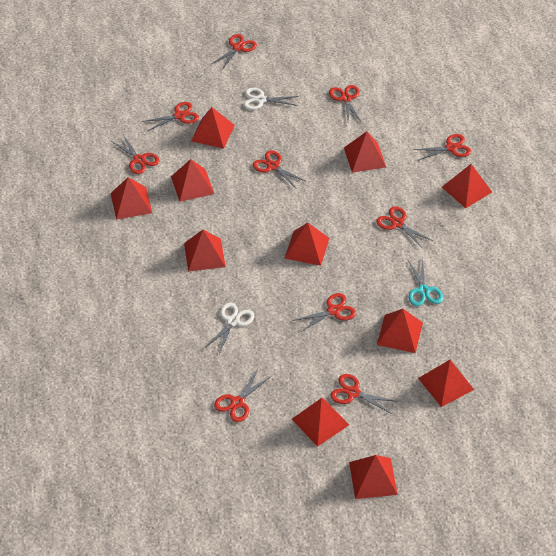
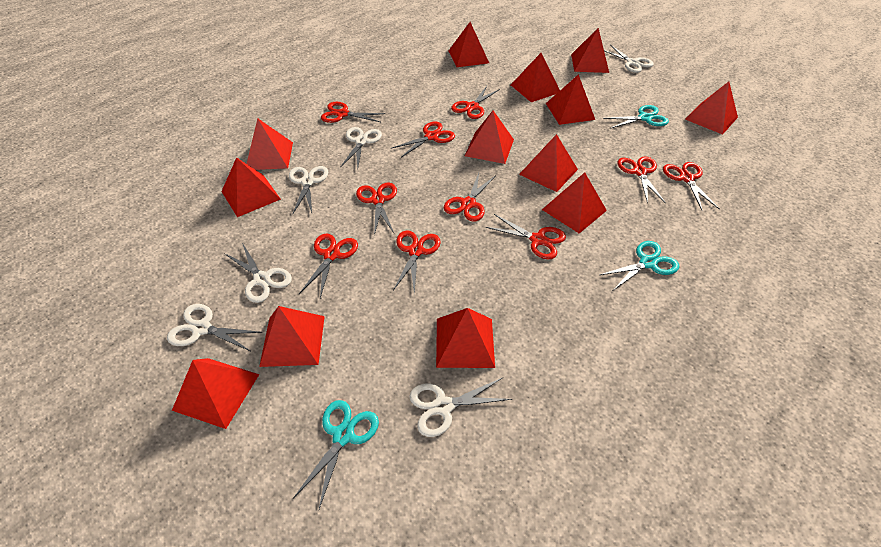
red pyramid: 11 -> 13
turquoise scissors: 1 -> 3
white scissors: 2 -> 6

